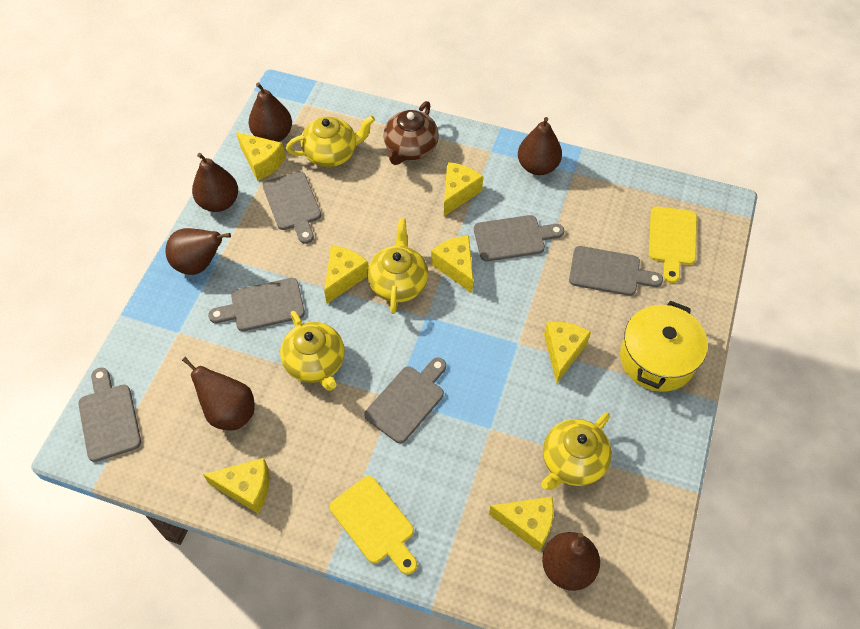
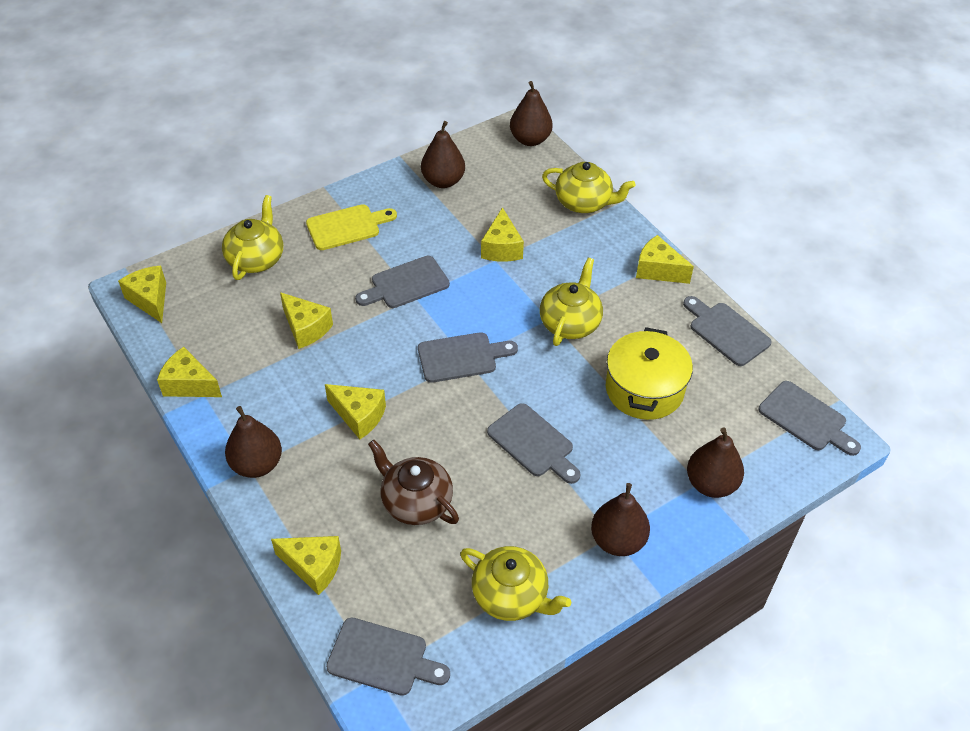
brown pear: 6 -> 5
yellow cutting board: 2 -> 1

